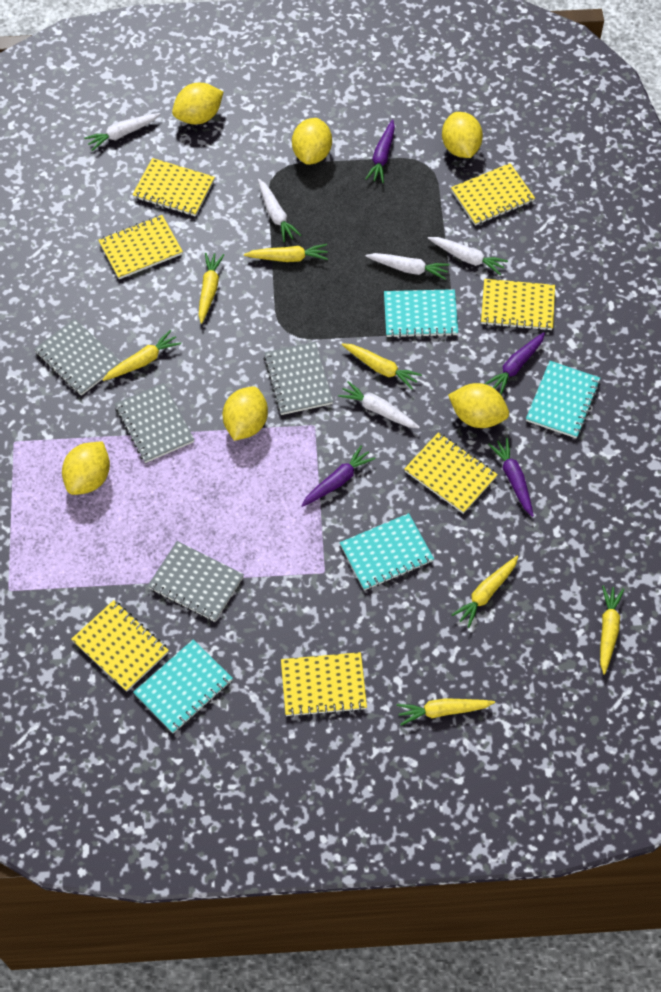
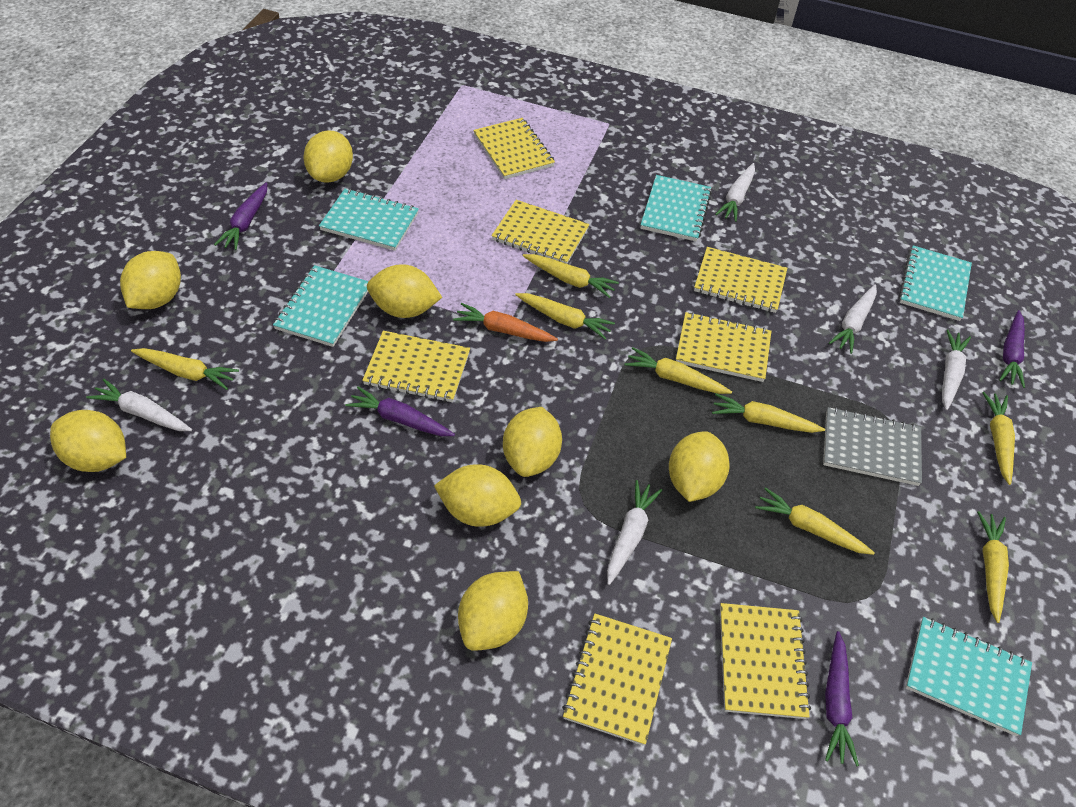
grey notebook: 4 -> 1
orange carrot: 0 -> 1
turquoise notebook: 4 -> 5
yellow carrot: 7 -> 8
yellow lemon: 6 -> 8

